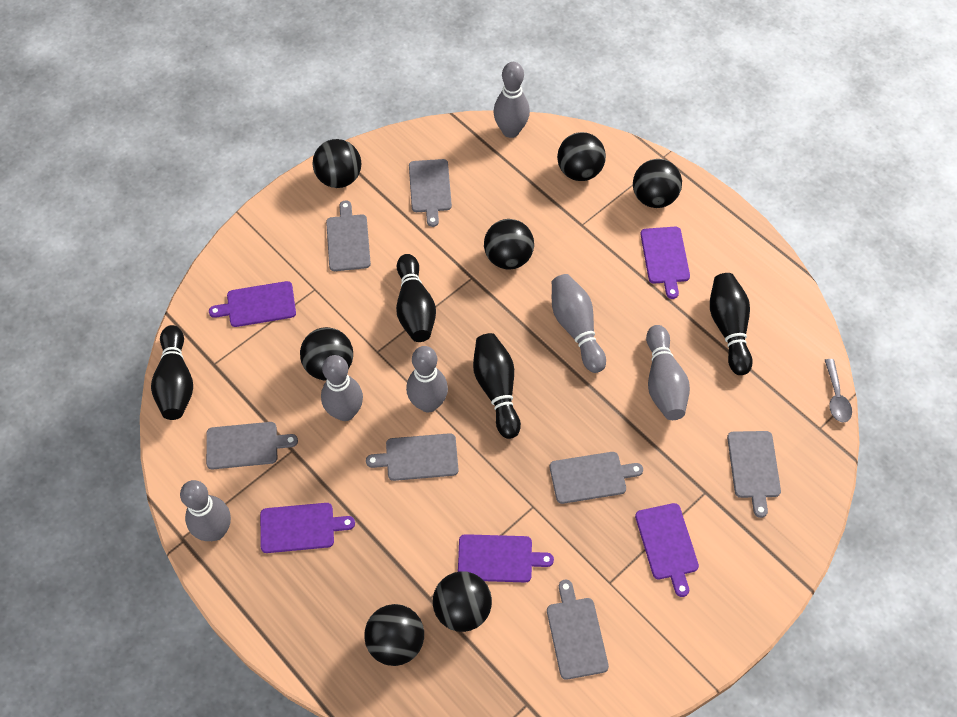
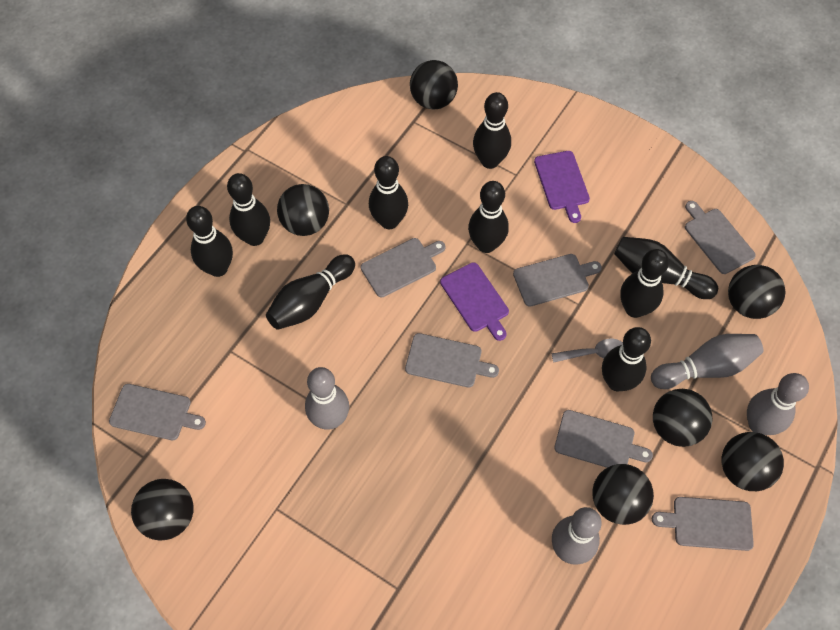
black bowling pin: 4 -> 9
grey bowling pin: 6 -> 4
purple cutting board: 5 -> 2

